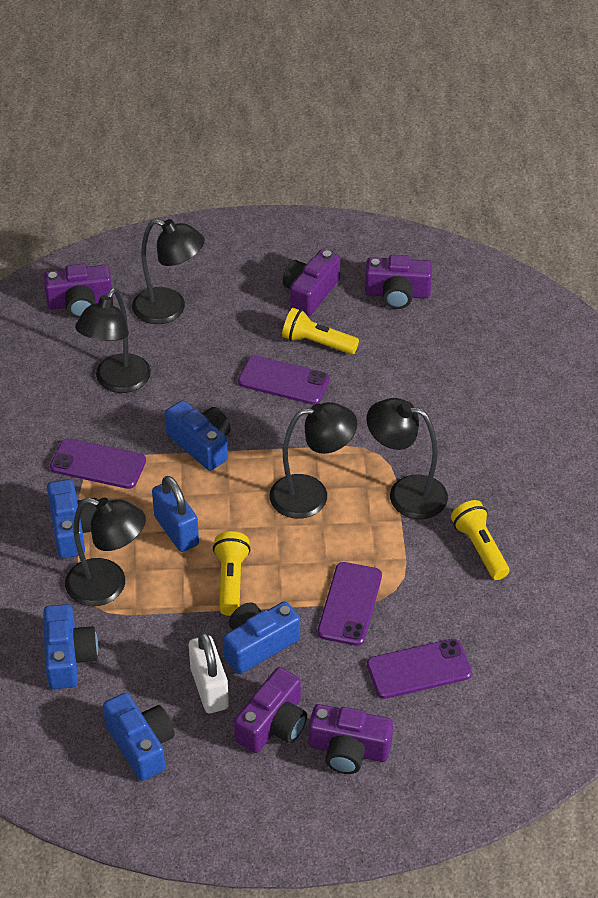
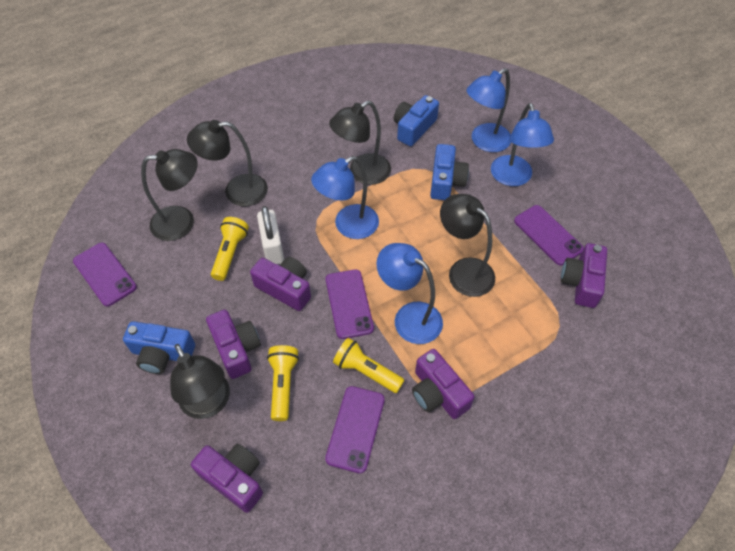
blue camera: 5 -> 3
blue lamp: 0 -> 4
blue padlock: 1 -> 0

